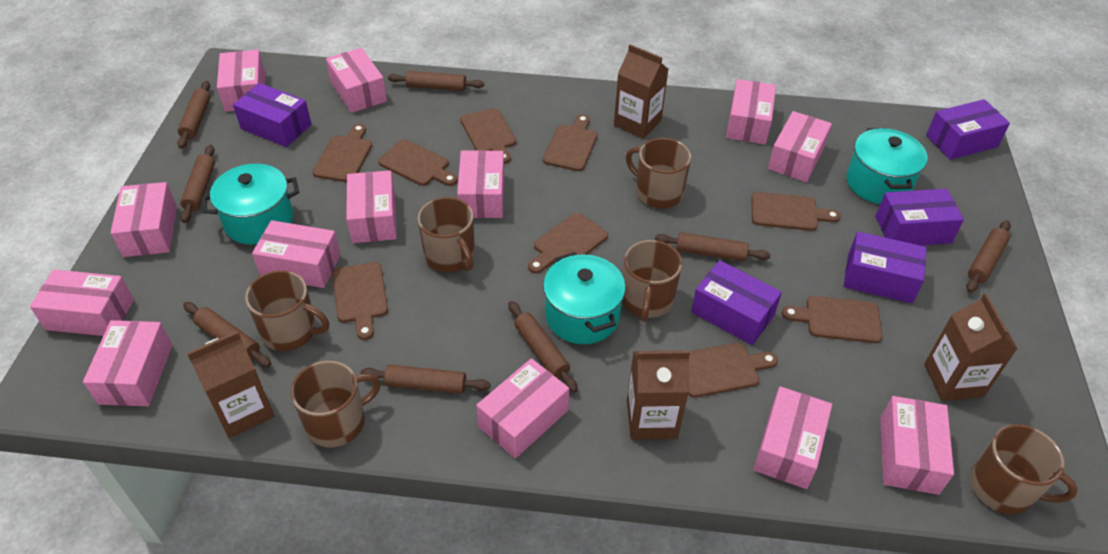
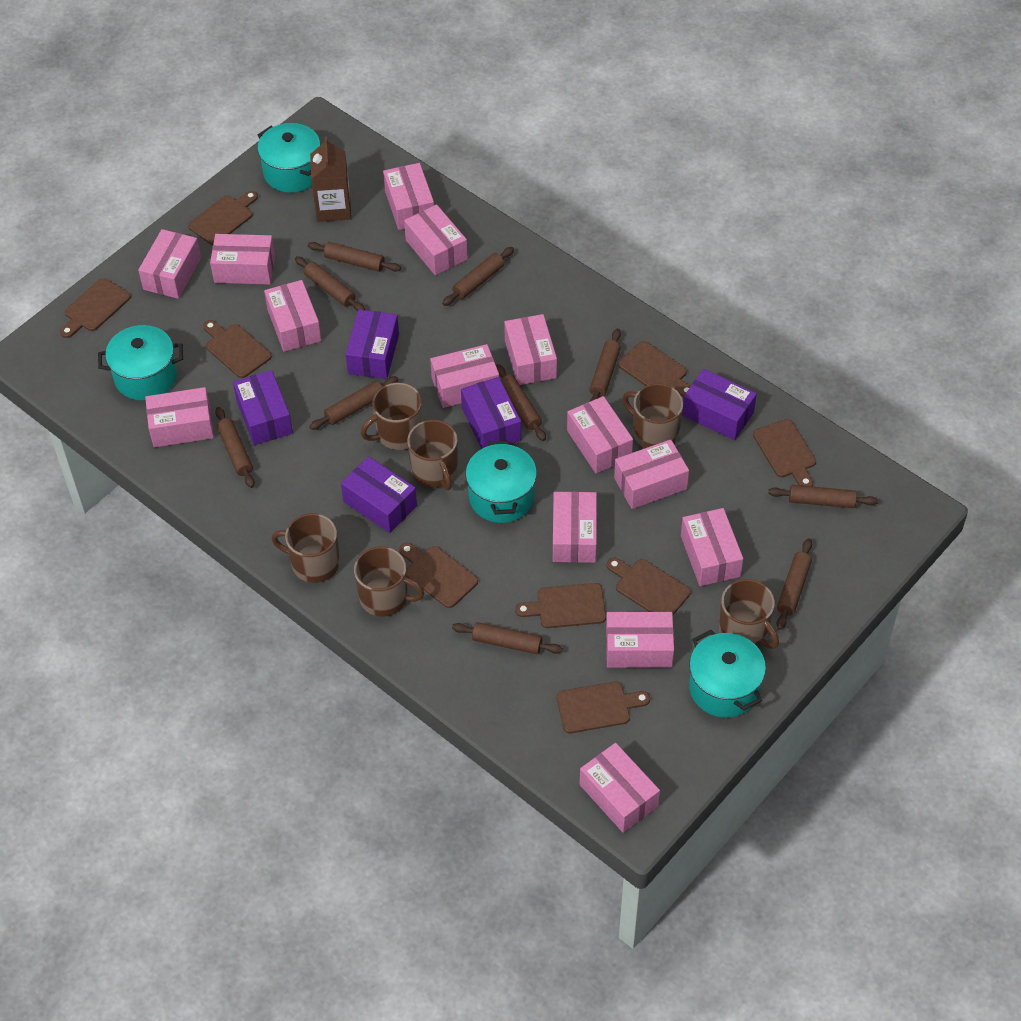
brown carton: 4 -> 1
brown rolling pin: 8 -> 10
pink box: 13 -> 14
turquoise pot: 3 -> 4

